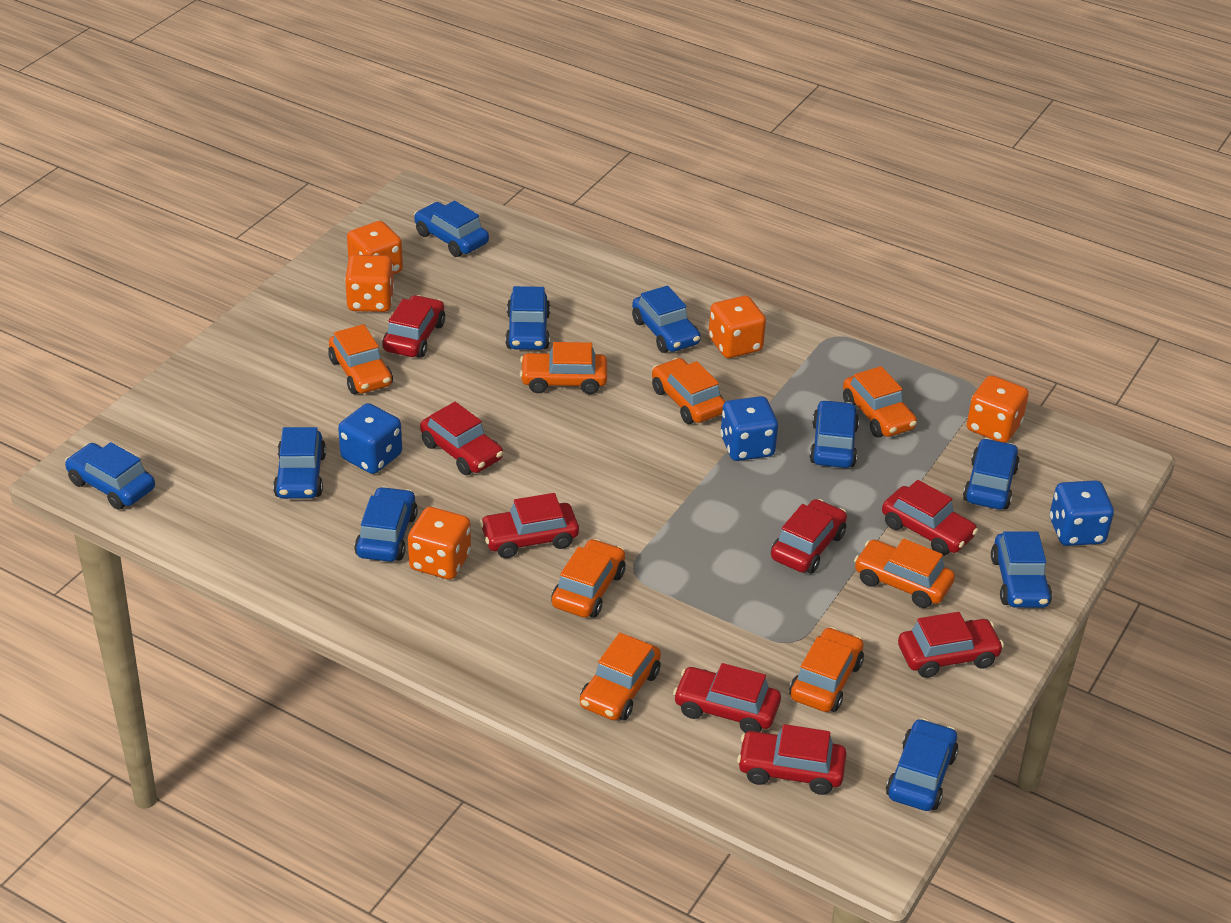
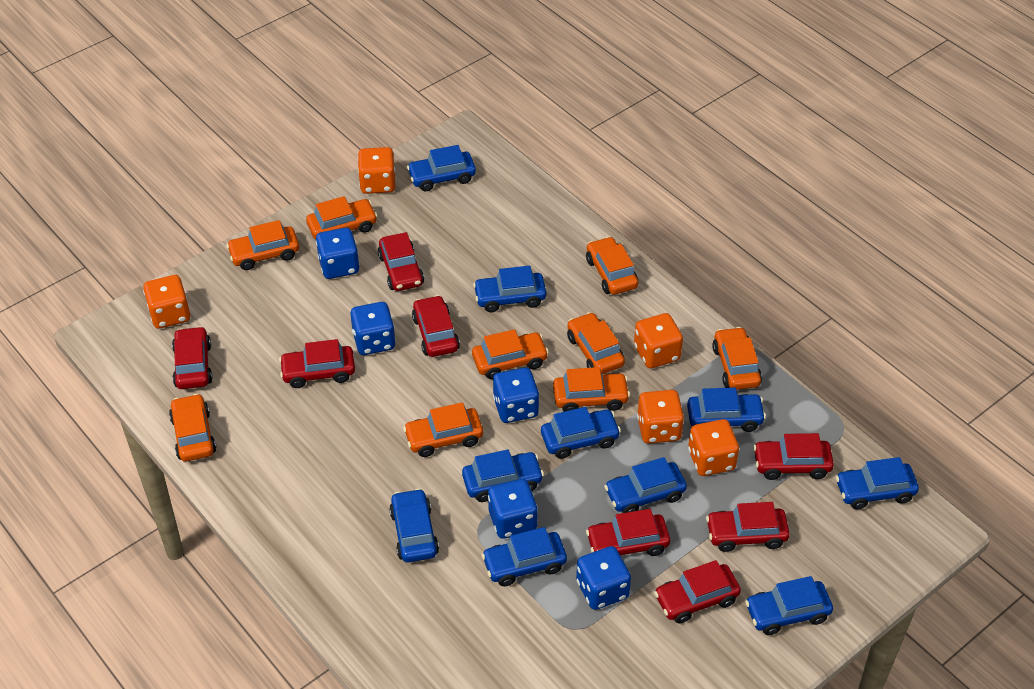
blue dice: 3 -> 5
orange car: 8 -> 9

